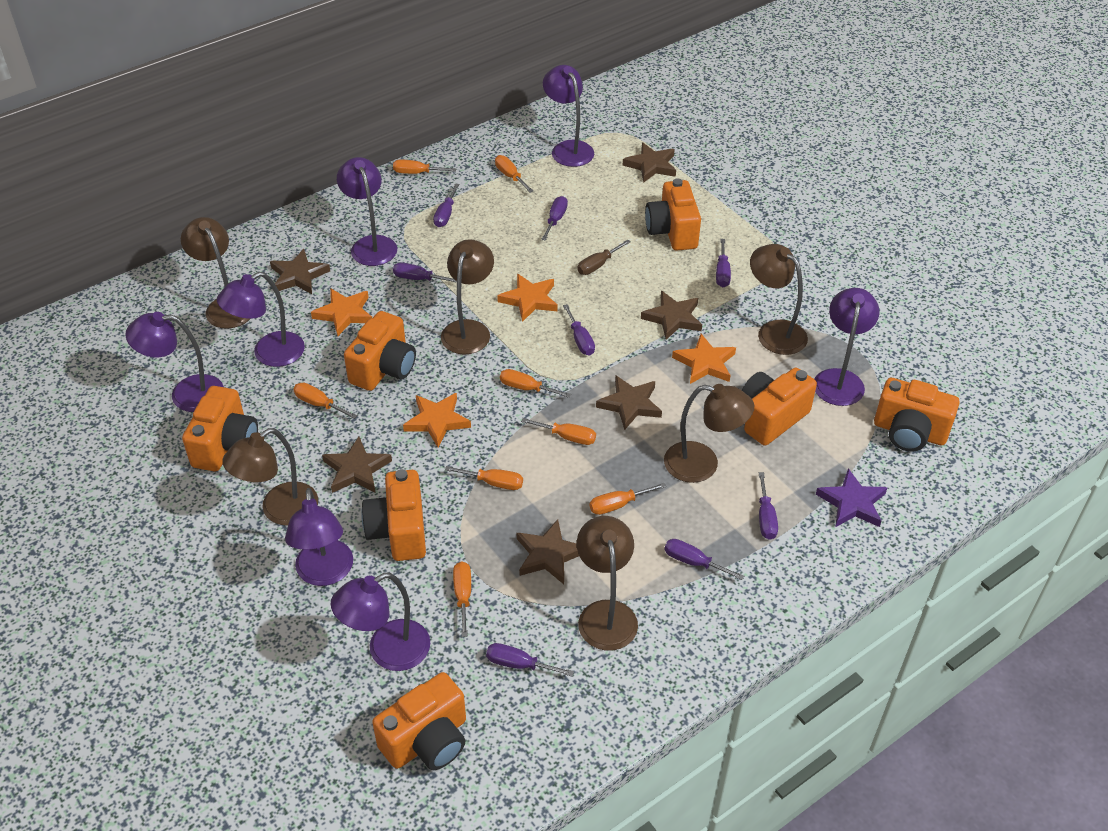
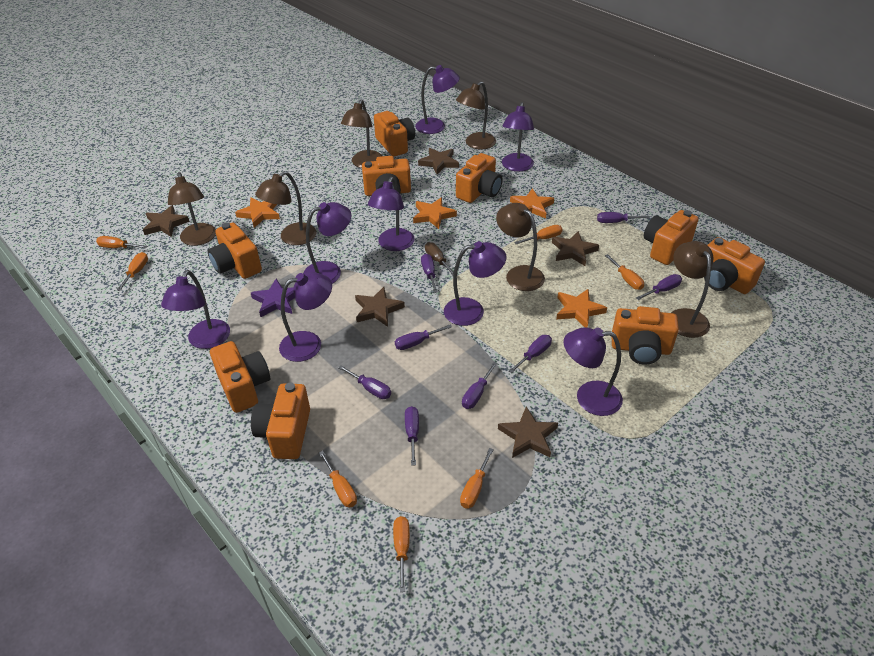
brown star: 6 -> 5
orange camera: 7 -> 9
orange screwdriver: 8 -> 7
purple lamp: 7 -> 8

